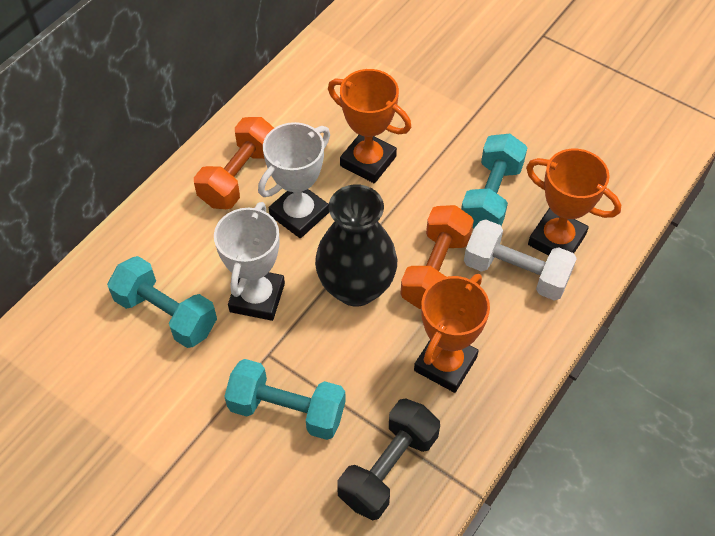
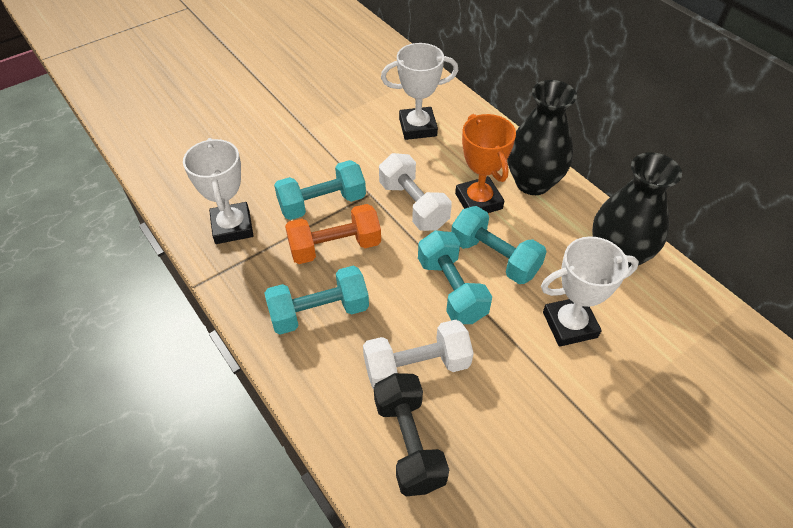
black vase: 1 -> 2
orange dumbbell: 2 -> 1
orange trophy: 3 -> 1
turquoise dumbbell: 3 -> 4
white dumbbell: 1 -> 2
white trophy: 2 -> 3

